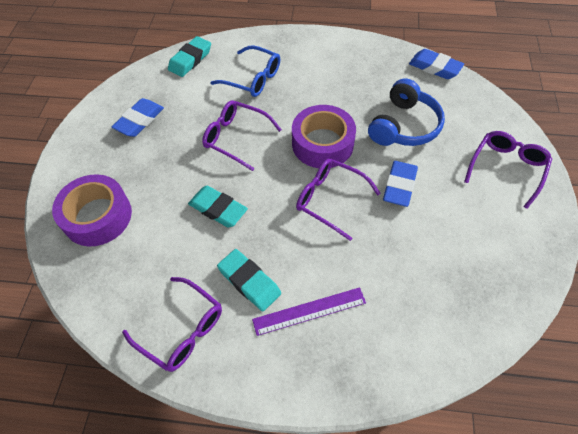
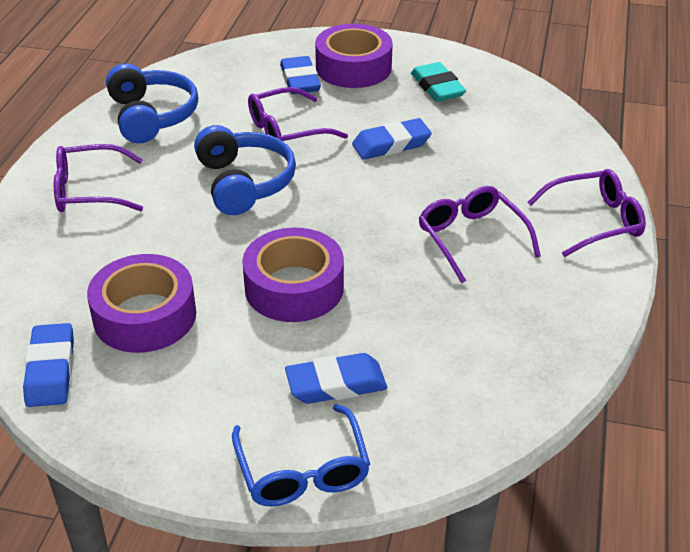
blue eraser: 3 -> 4
blue headphones: 1 -> 2
purple ruler: 1 -> 0
purple tape: 2 -> 3
turquoise eraser: 3 -> 1

